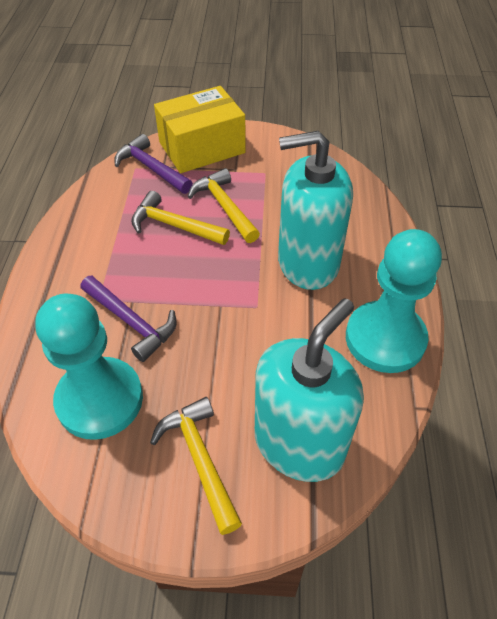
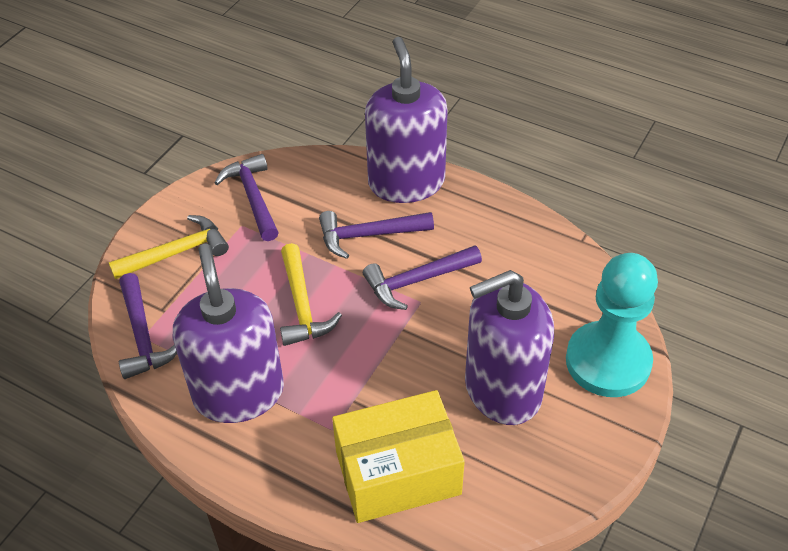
purple hammer: 2 -> 4
purple soap dispenser: 0 -> 3
turquoise pawn: 2 -> 1
turquoise soap dispenser: 2 -> 0
yellow hammer: 3 -> 2

